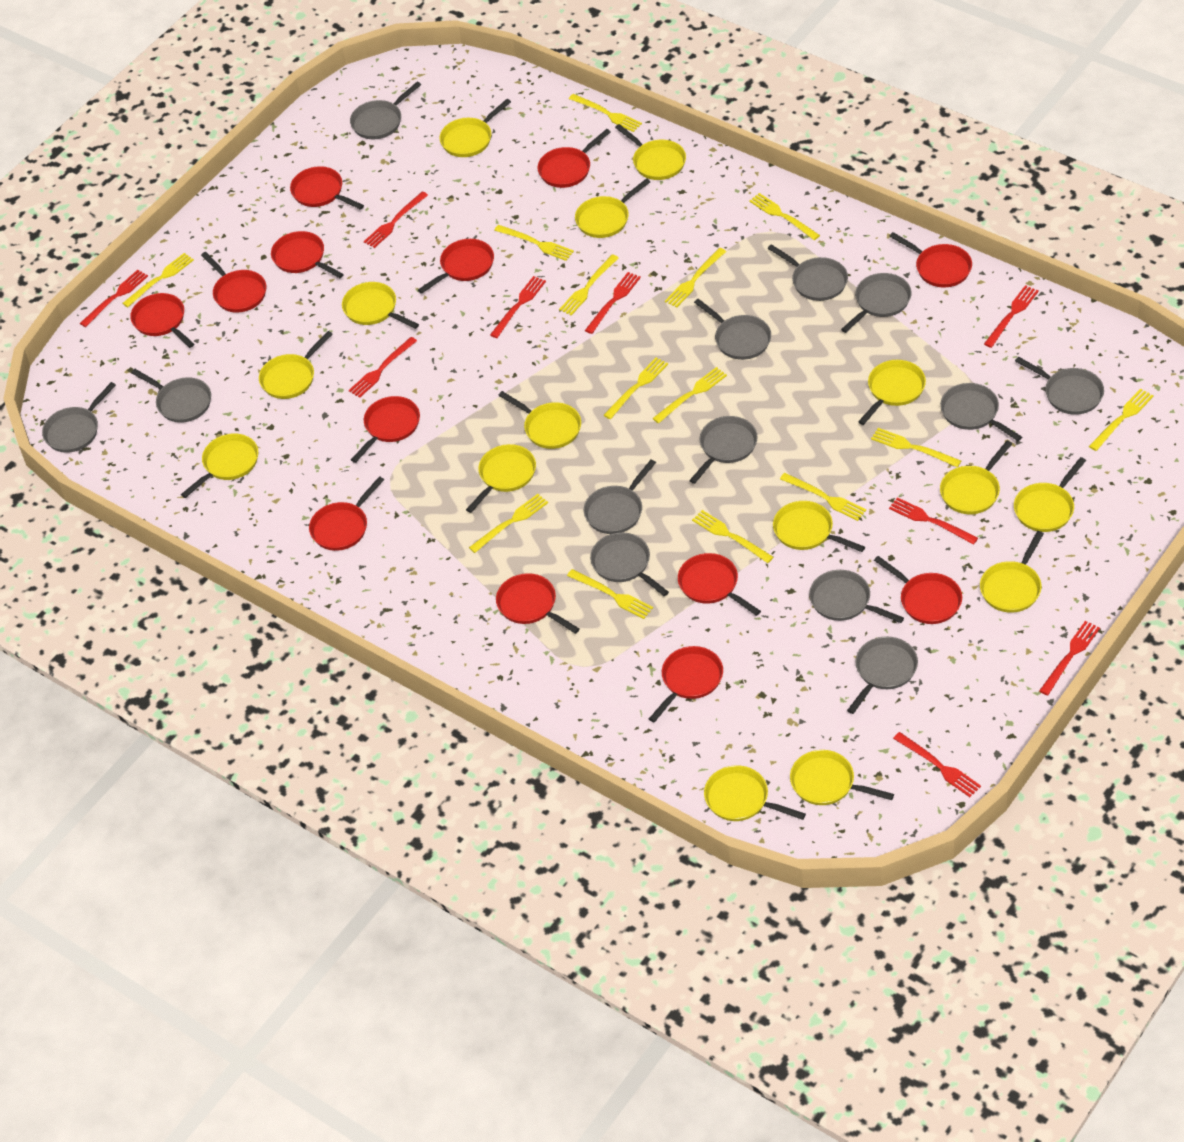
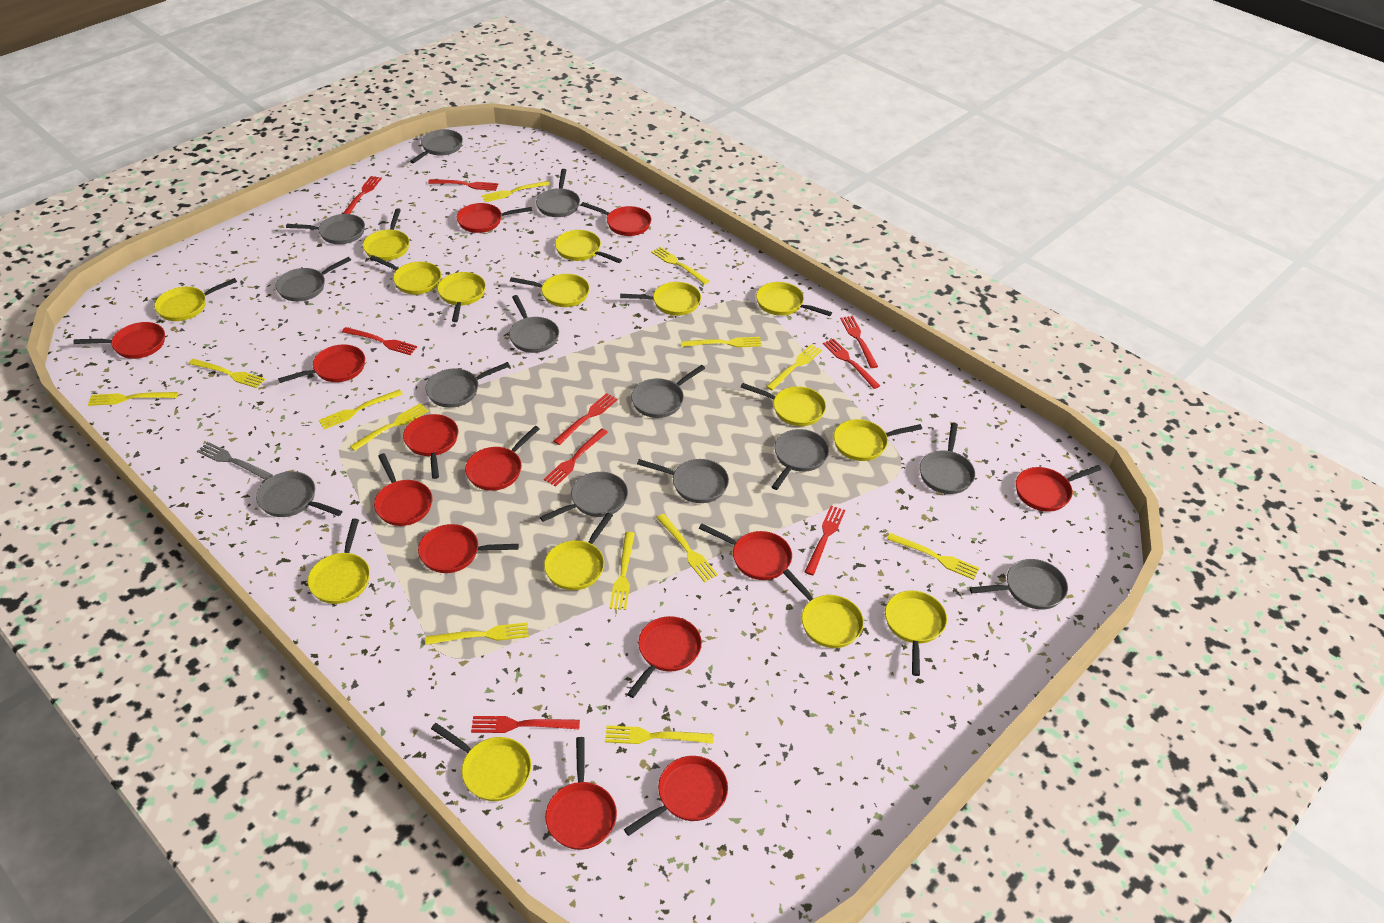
grey fork: 0 -> 1
yellow fork: 14 -> 13

